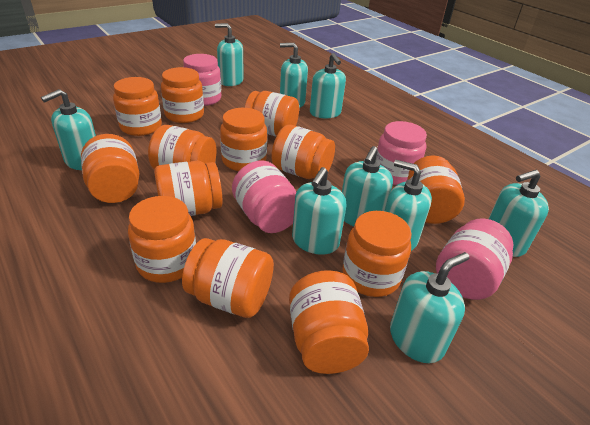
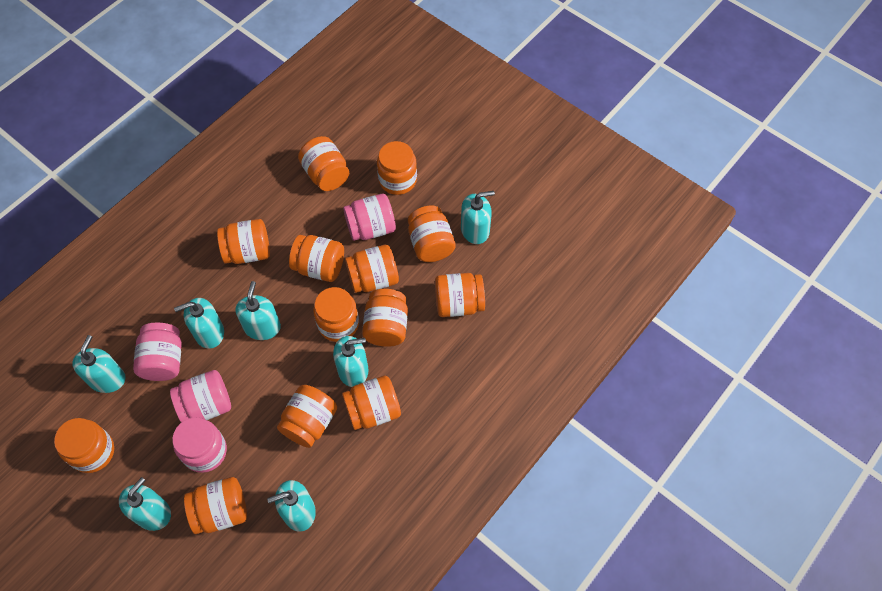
turquoise soap dispenser: 9 -> 7

